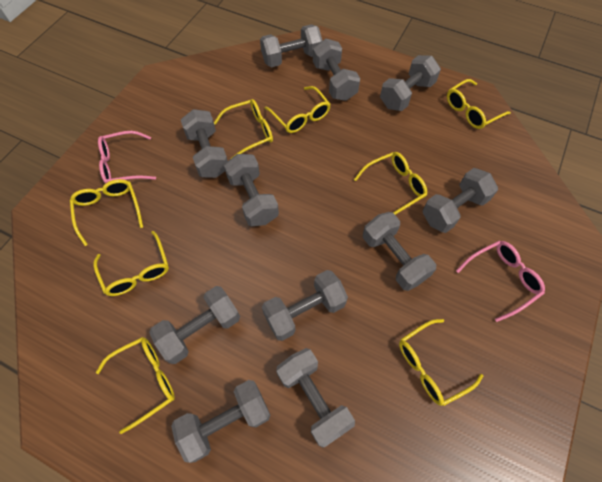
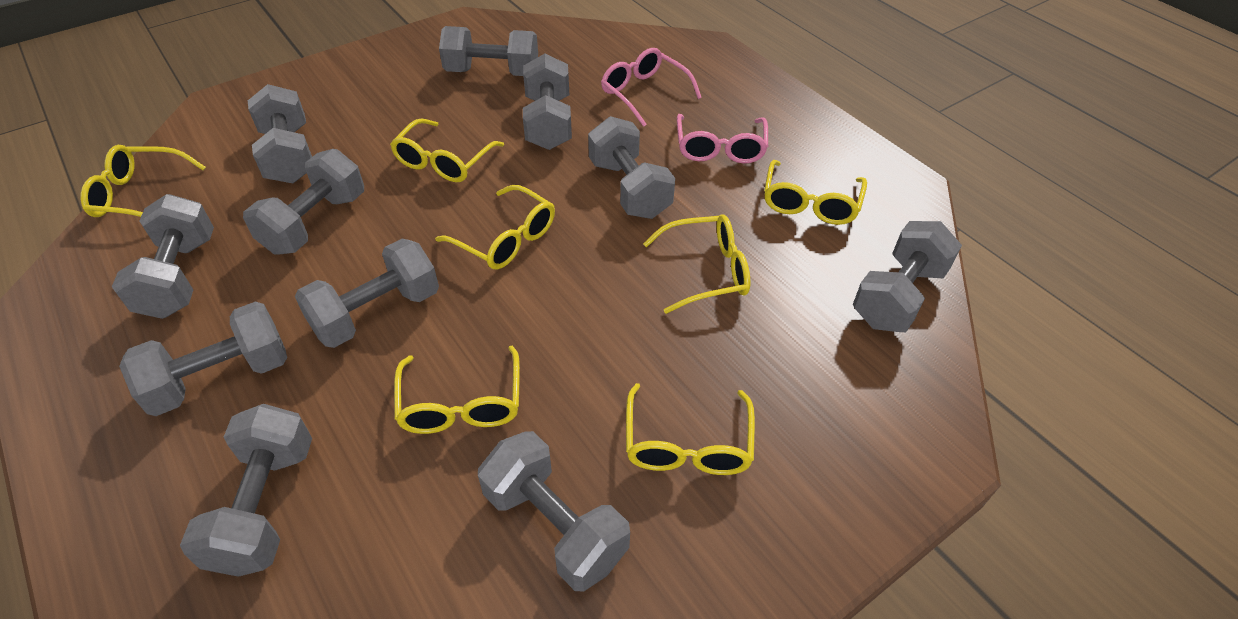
yellow glasses: 8 -> 7

